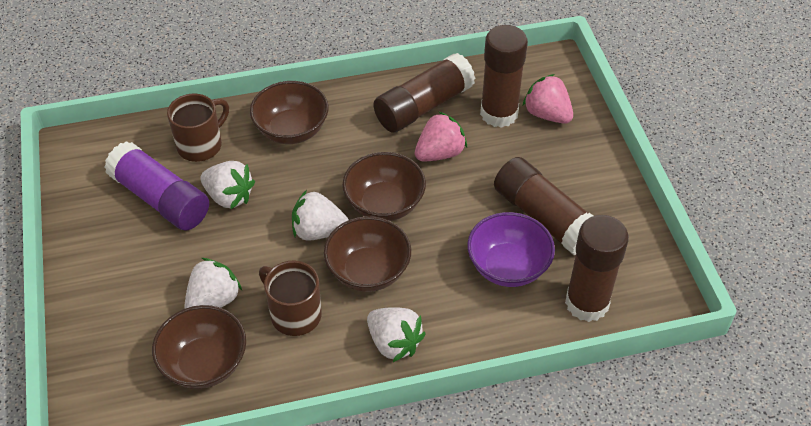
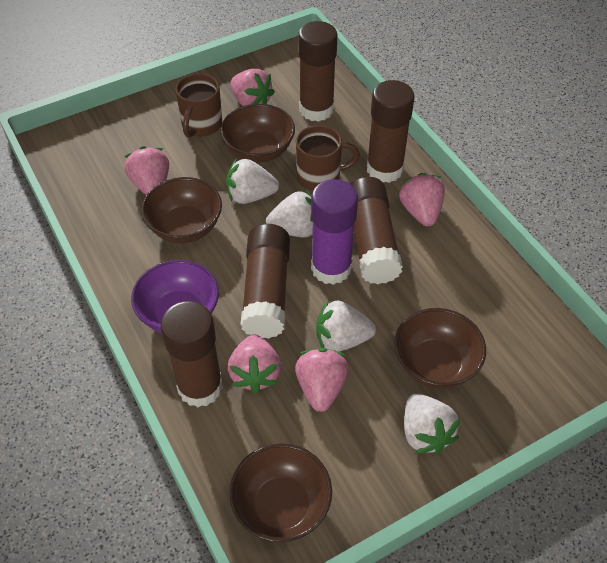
brown glue stick: 4 -> 5
pink strawberry: 2 -> 5

